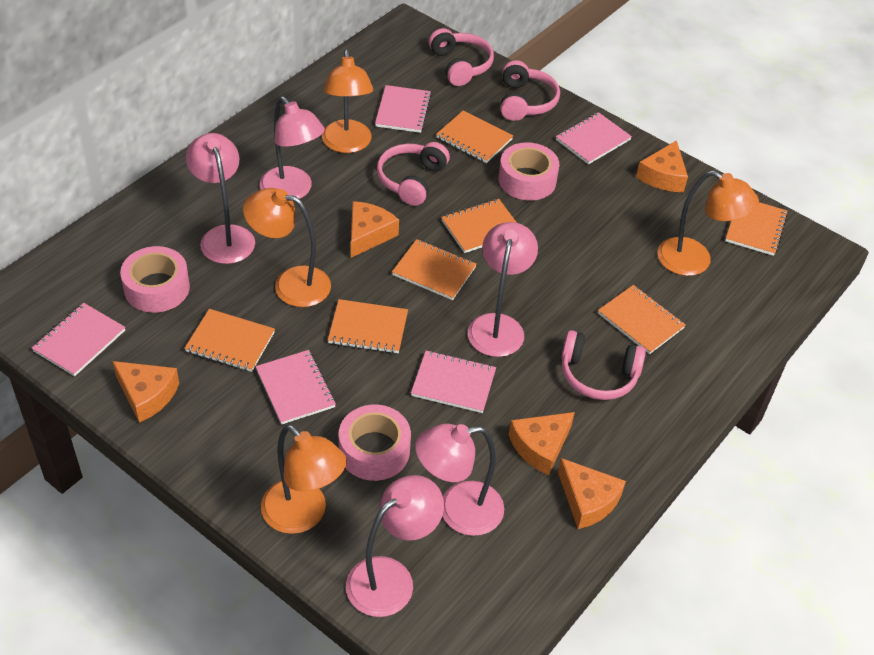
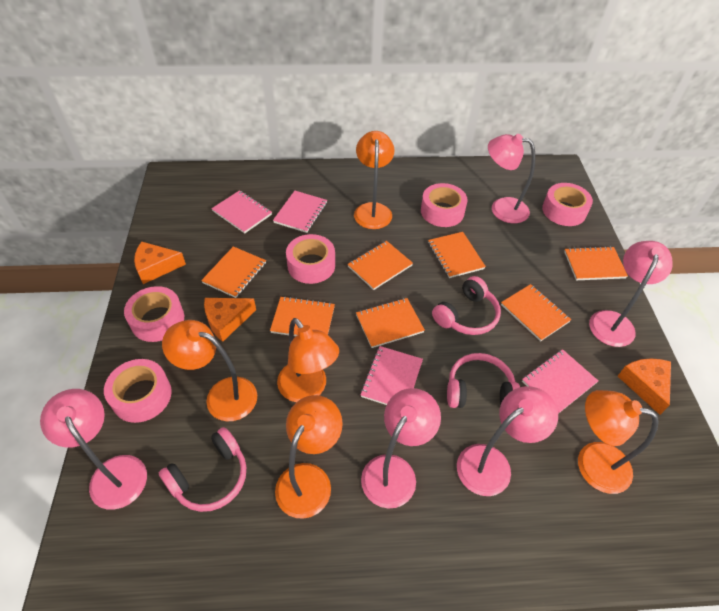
orange cheese: 5 -> 3
orange lamp: 4 -> 5
pink headphones: 4 -> 3
pink notebook: 5 -> 4
pink tape: 3 -> 5

